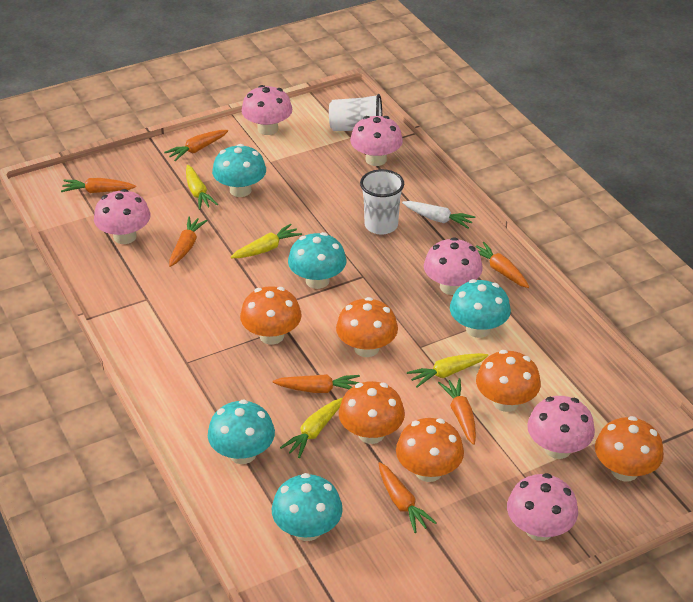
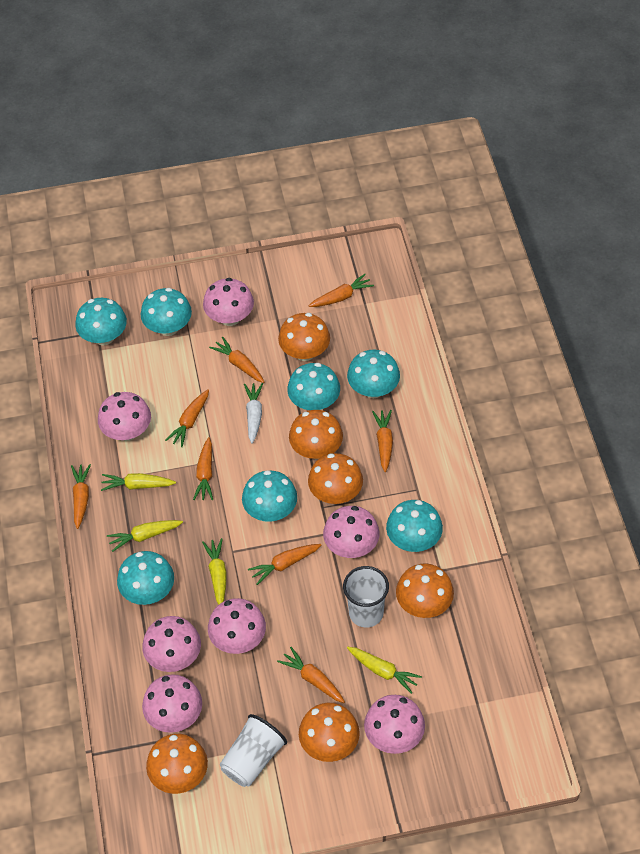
orange carrot: 7 -> 8
pink mushroom: 6 -> 7
turquoise mushroom: 5 -> 7

